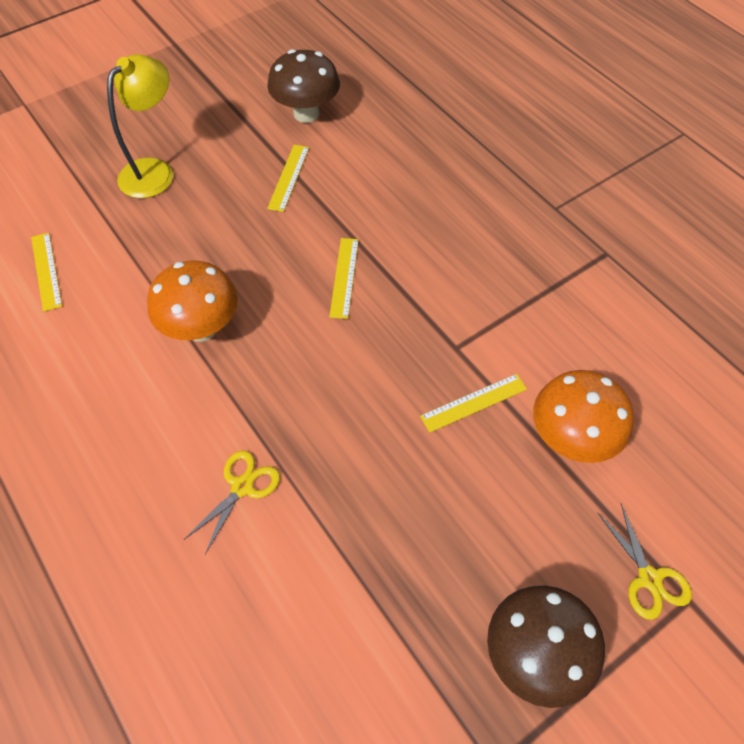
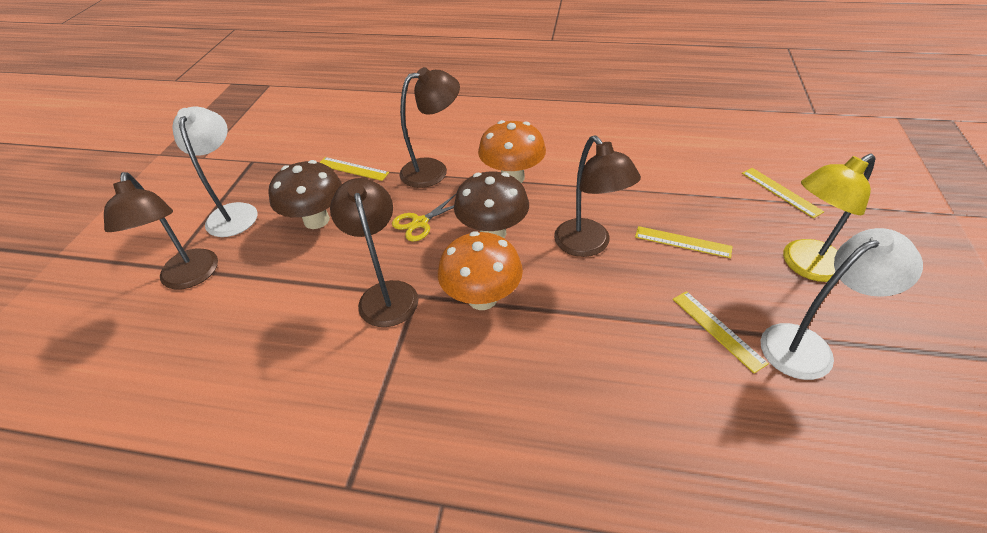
brown lamp: 0 -> 4
white lamp: 0 -> 2
yellow scissors: 2 -> 1

